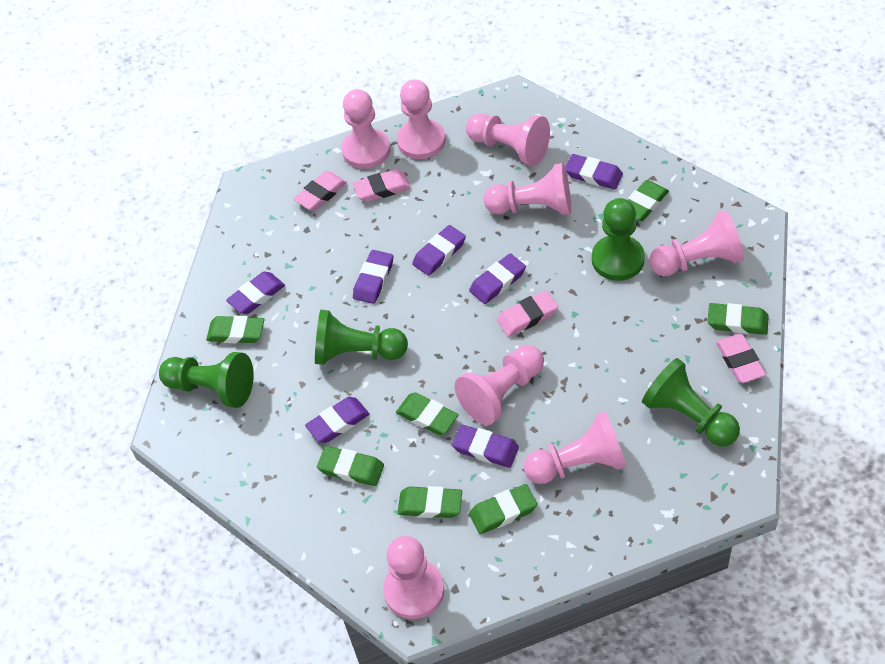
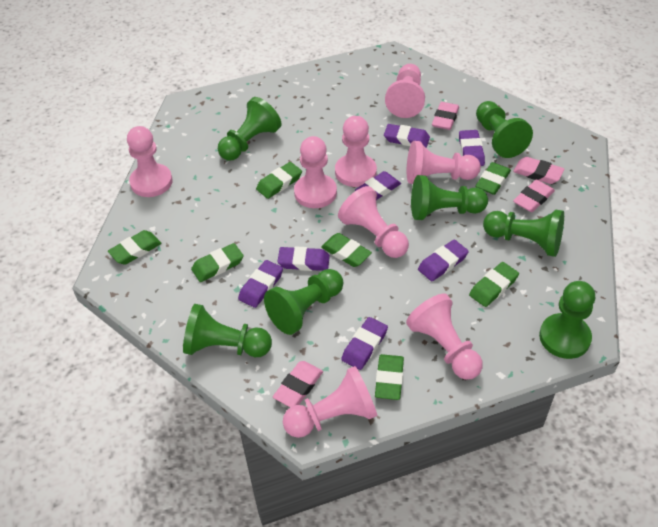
green pawn: 4 -> 7

